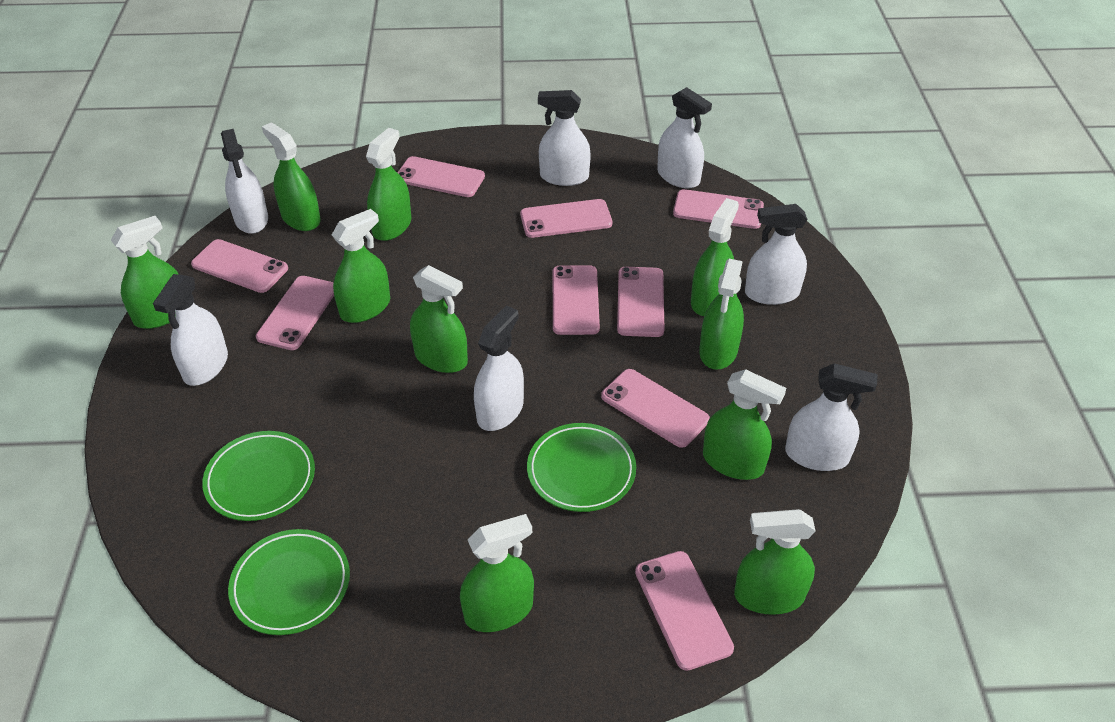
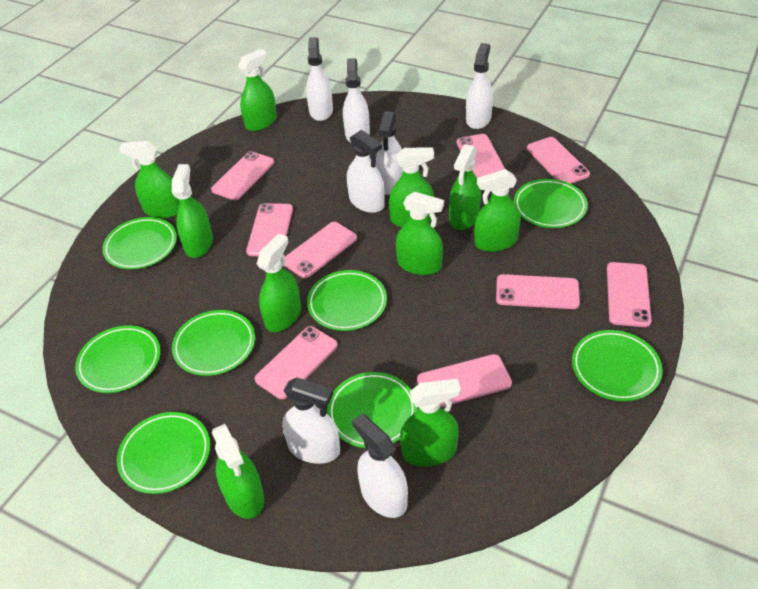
green plate: 3 -> 8

